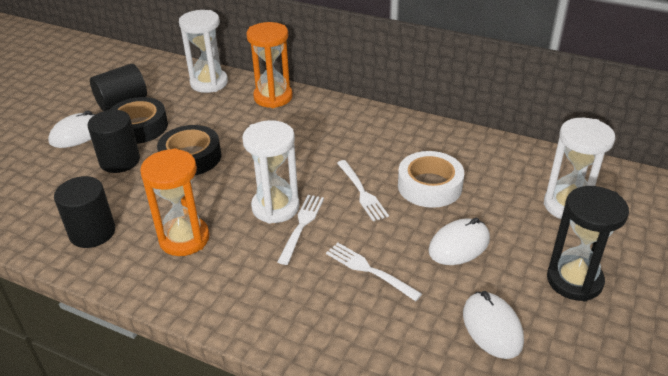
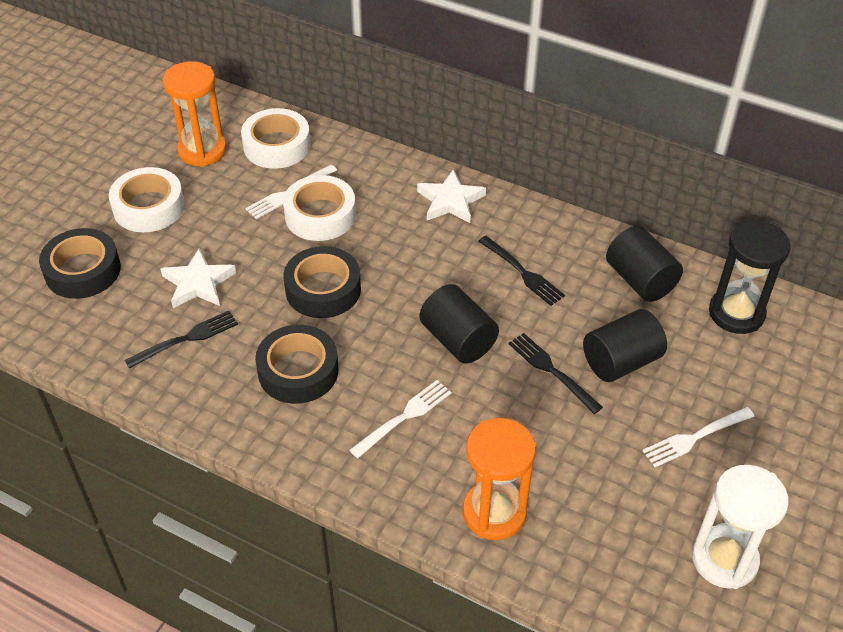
black fork: 0 -> 3
black tape: 2 -> 3
white hourglass: 3 -> 1
white mouse: 3 -> 0
white star: 0 -> 2
white tape: 1 -> 3

